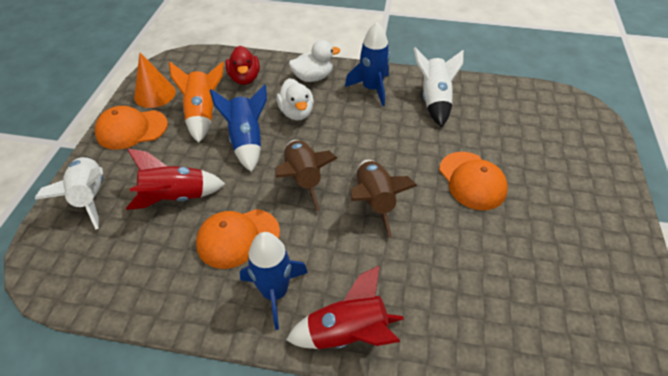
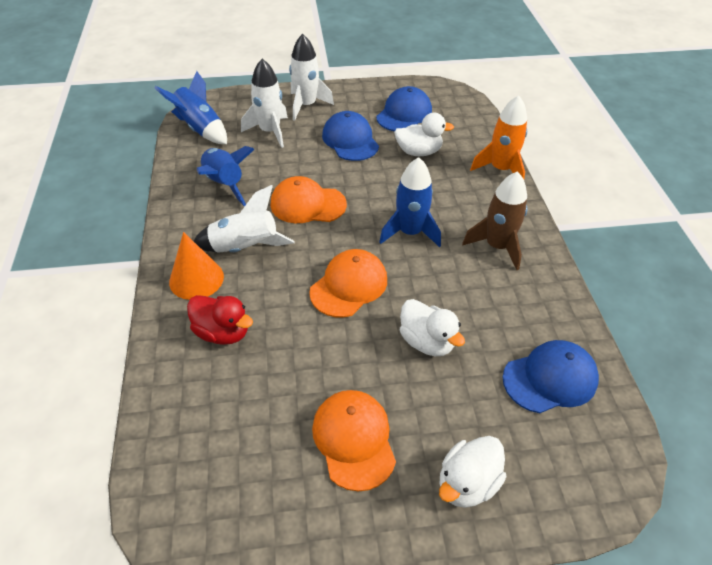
blue cap: 0 -> 3
brown rocket: 2 -> 1
red rocket: 2 -> 0
white duck: 2 -> 3
white rocket: 2 -> 3

